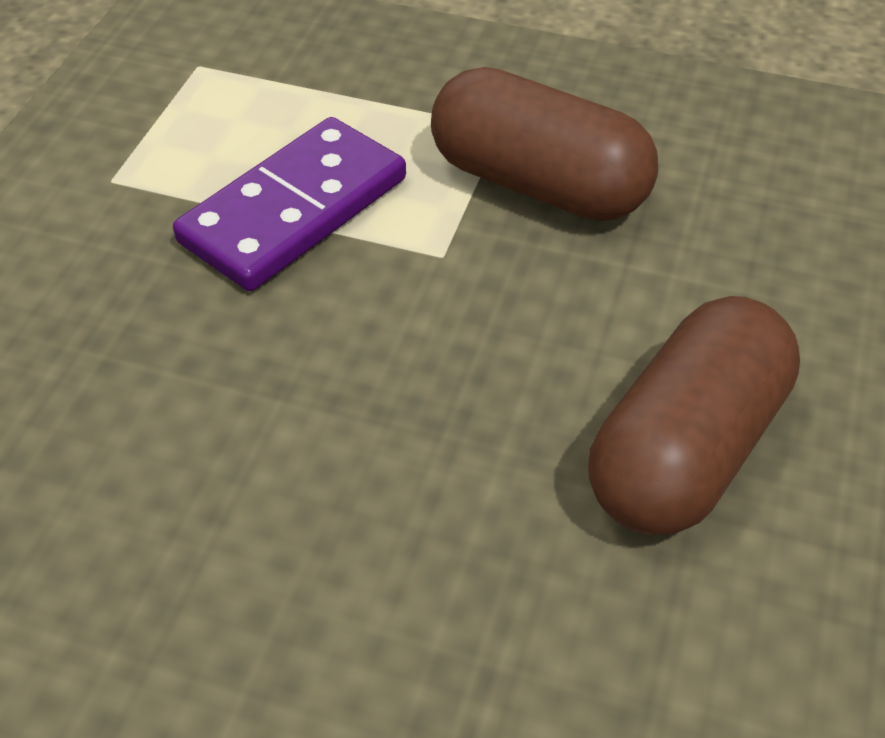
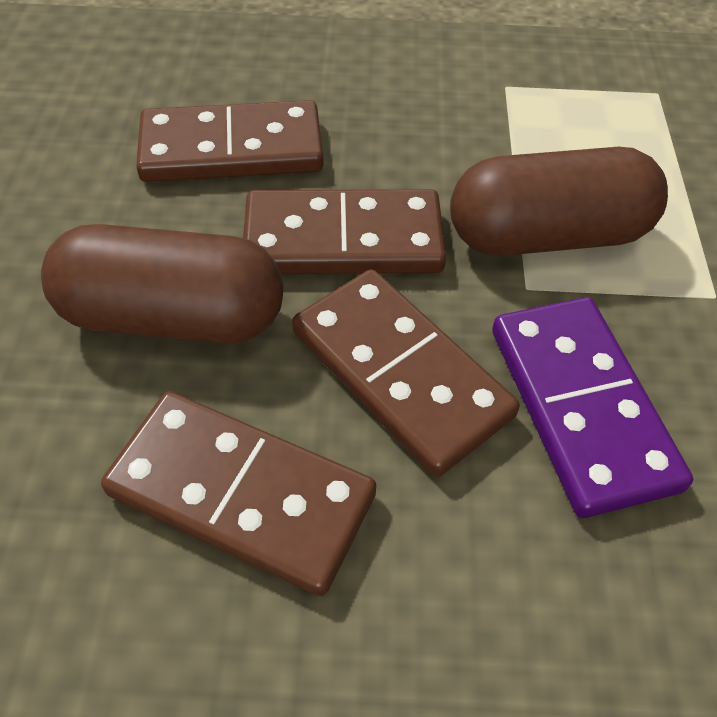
brown domino: 0 -> 4

